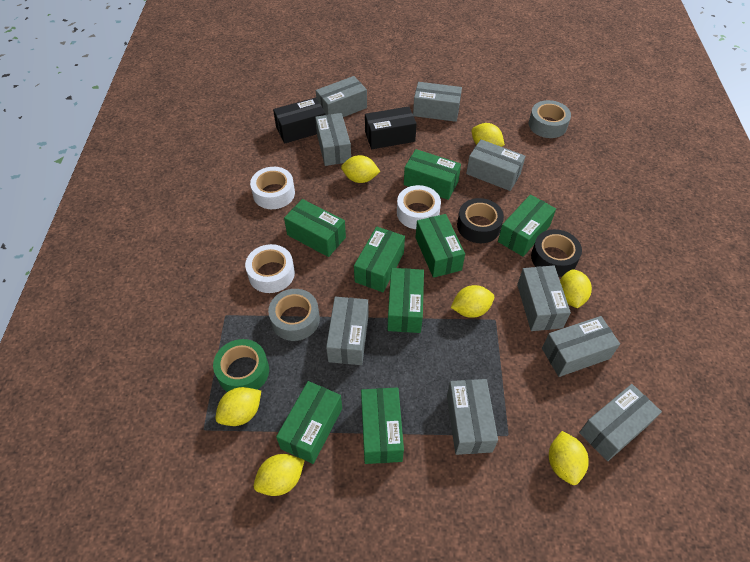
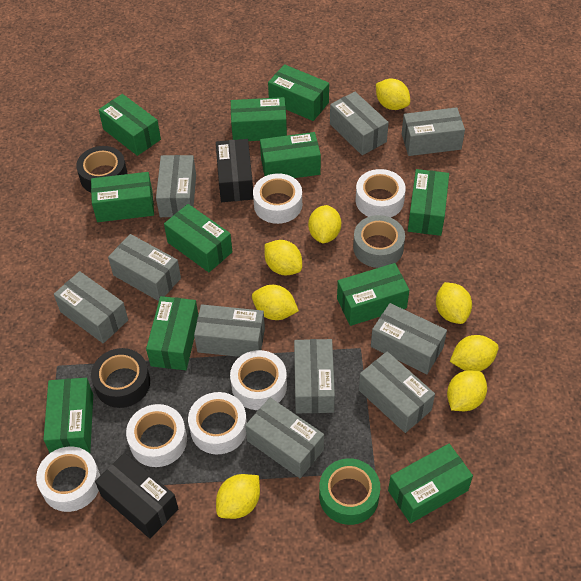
green box: 8 -> 11
grey box: 9 -> 10
grey tape: 2 -> 1
white tape: 3 -> 6
yellow lemon: 7 -> 8

